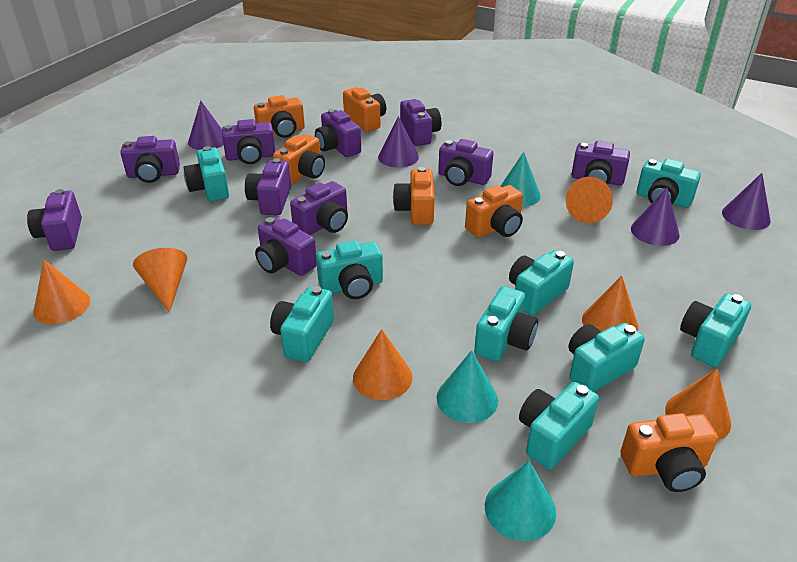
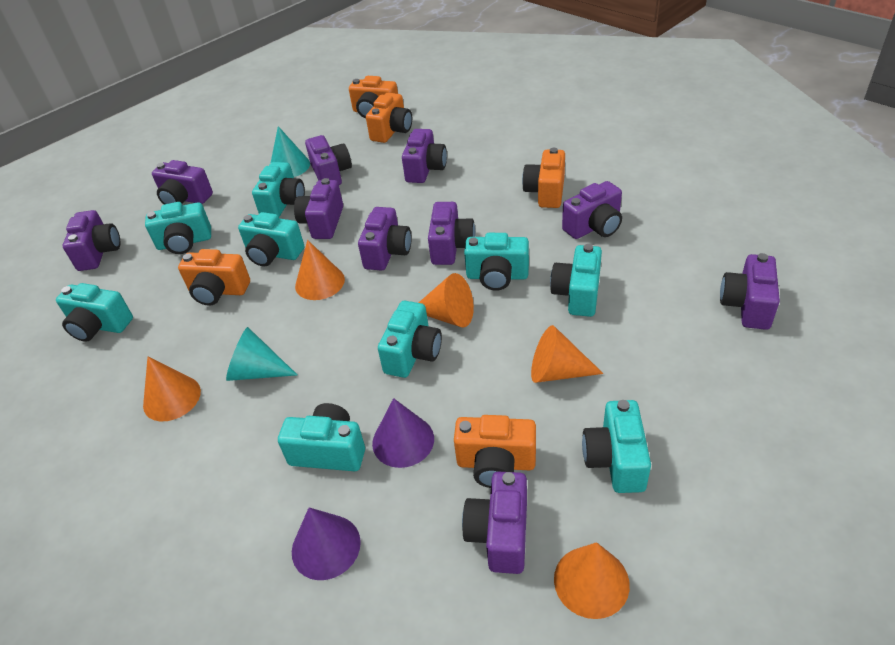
orange camera: 6 -> 5
orange cone: 6 -> 5
purple cone: 4 -> 2
turquoise cone: 3 -> 2

